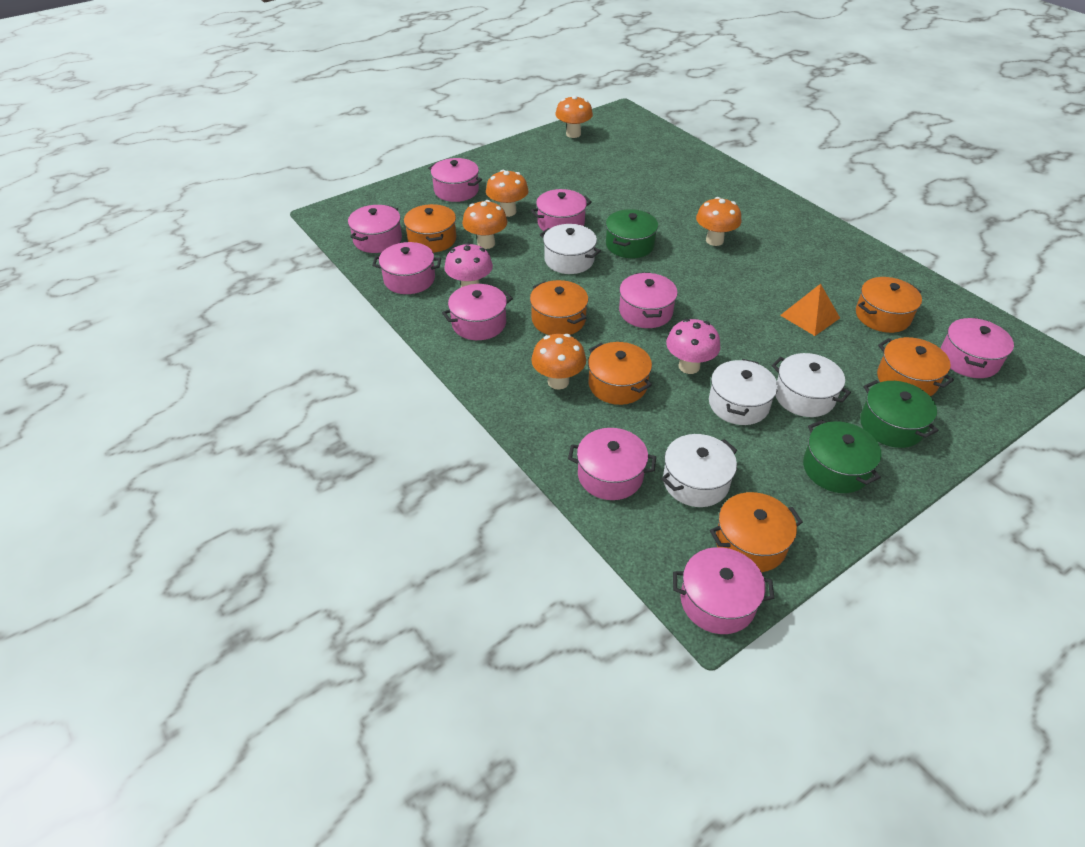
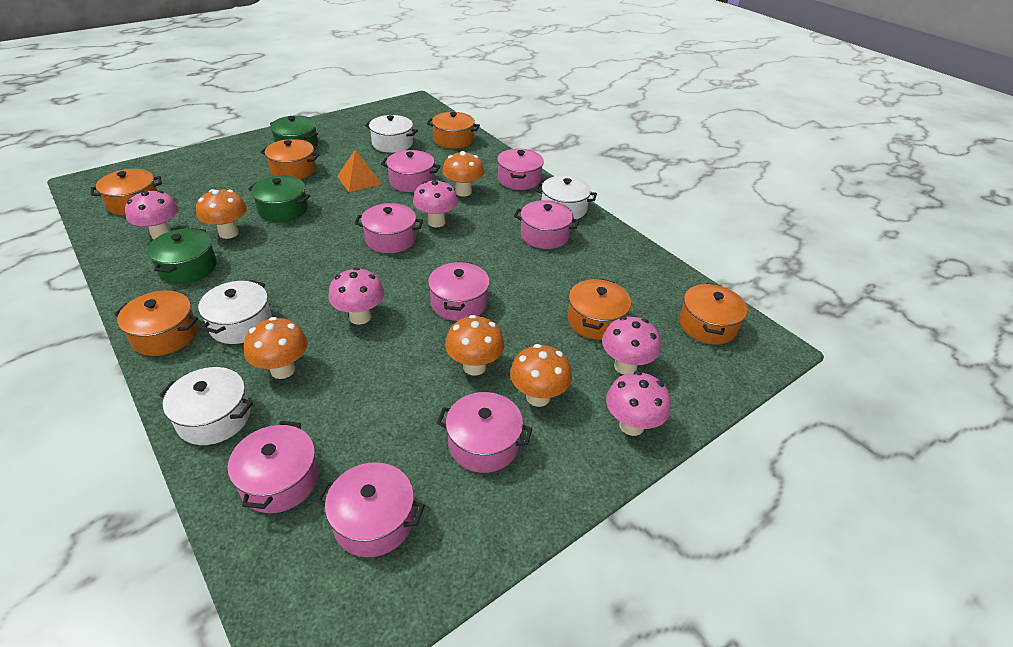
pink mushroom: 2 -> 5
pink pot: 9 -> 8

